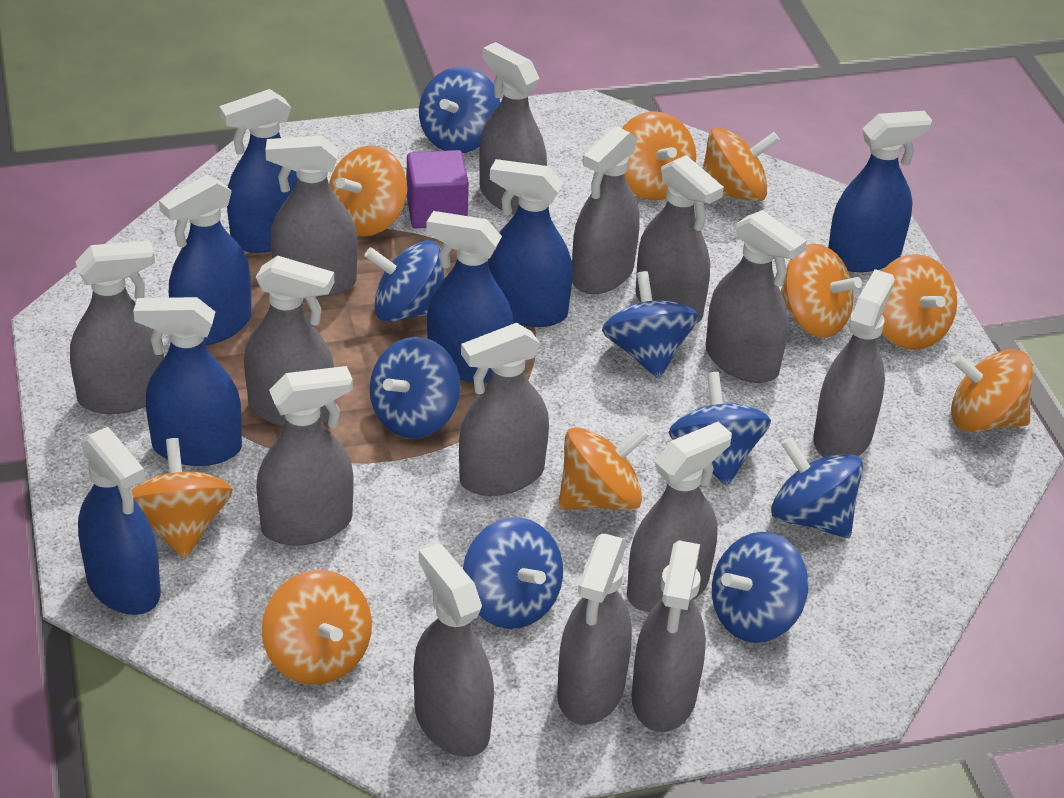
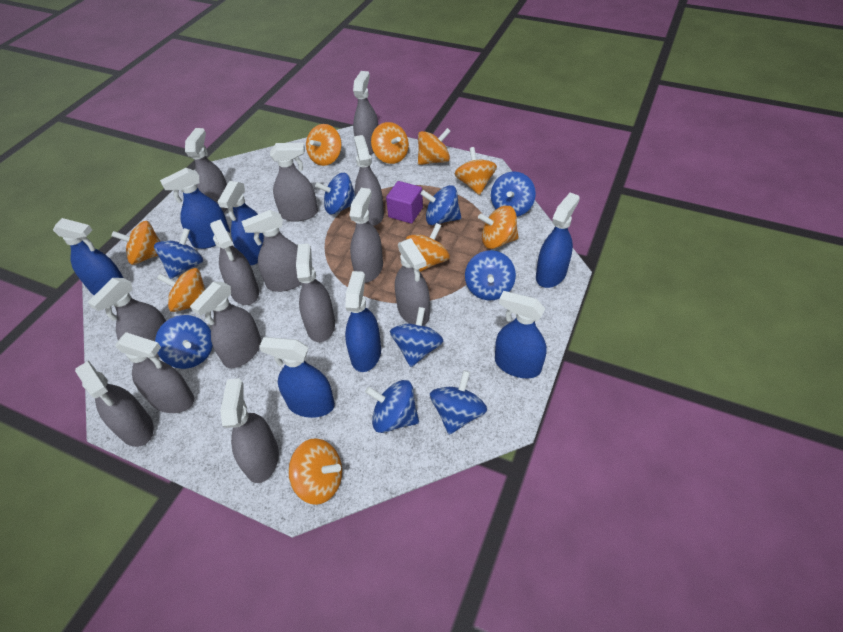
blue spinning top: 8 -> 9

